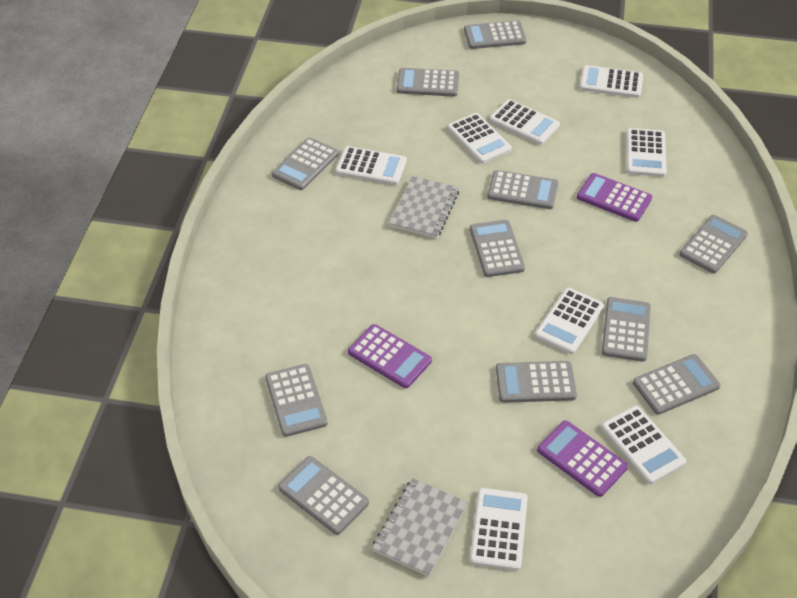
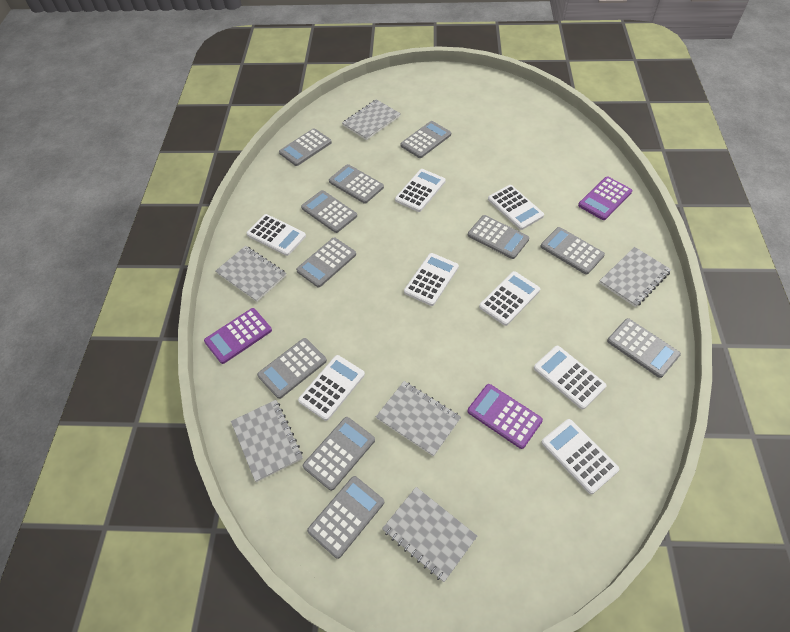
grey notebook: 2 -> 6

